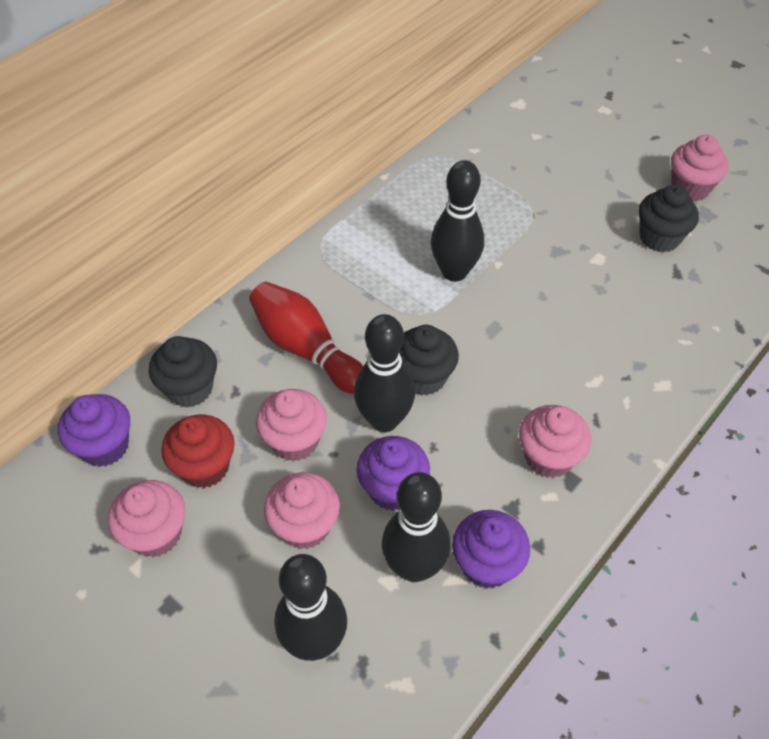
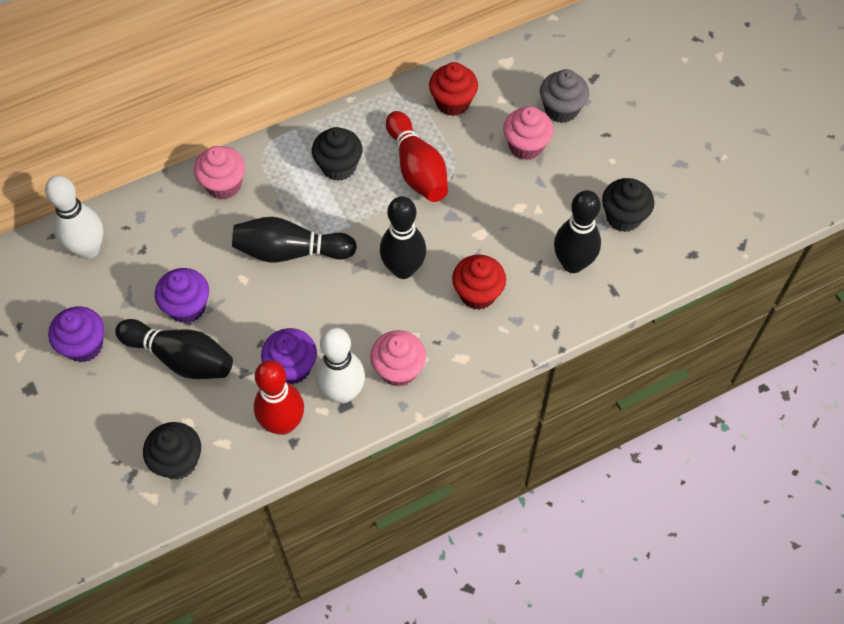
grey cupcake: 0 -> 1
pink cupcake: 5 -> 3
red bowling pin: 1 -> 2
red cupcake: 1 -> 2
white bowling pin: 0 -> 2

